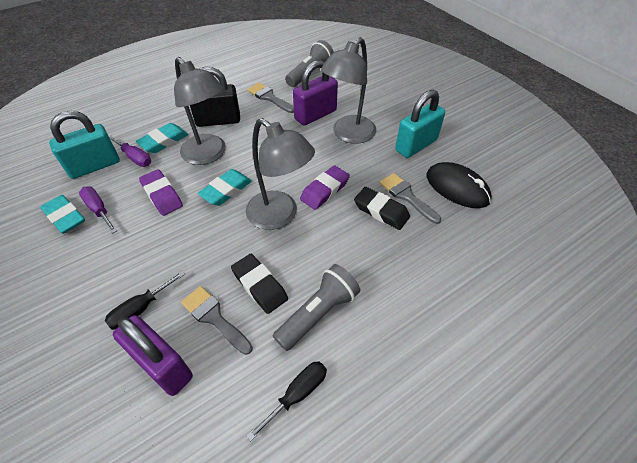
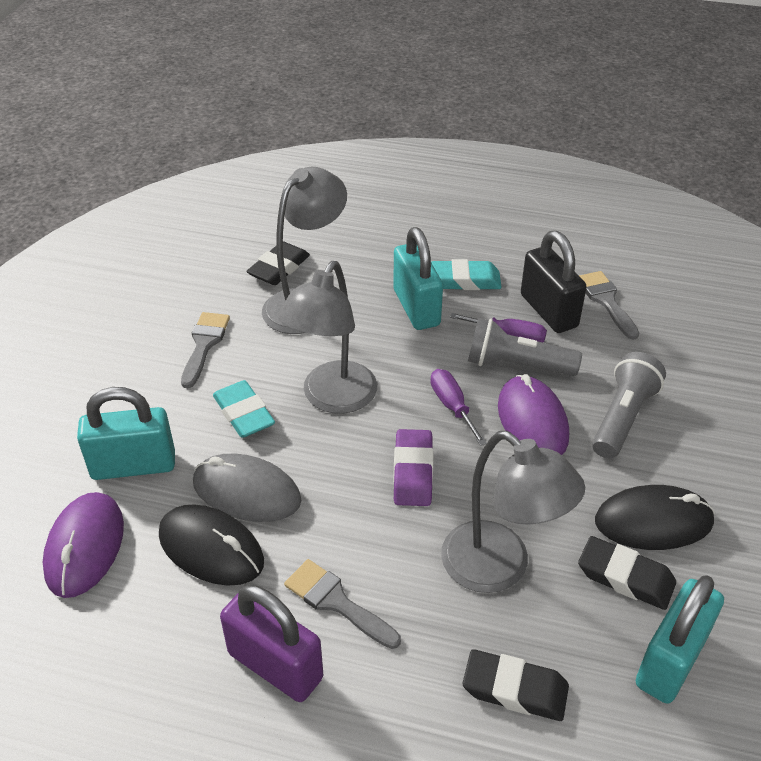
black eraser: 2 -> 3
black mouse: 1 -> 2
black screwdriver: 2 -> 0
grey mouse: 0 -> 1
purple eraser: 2 -> 1
purple mouse: 0 -> 2
purple padlock: 2 -> 1
turquoise eraser: 3 -> 2
turquoise padlock: 2 -> 3

